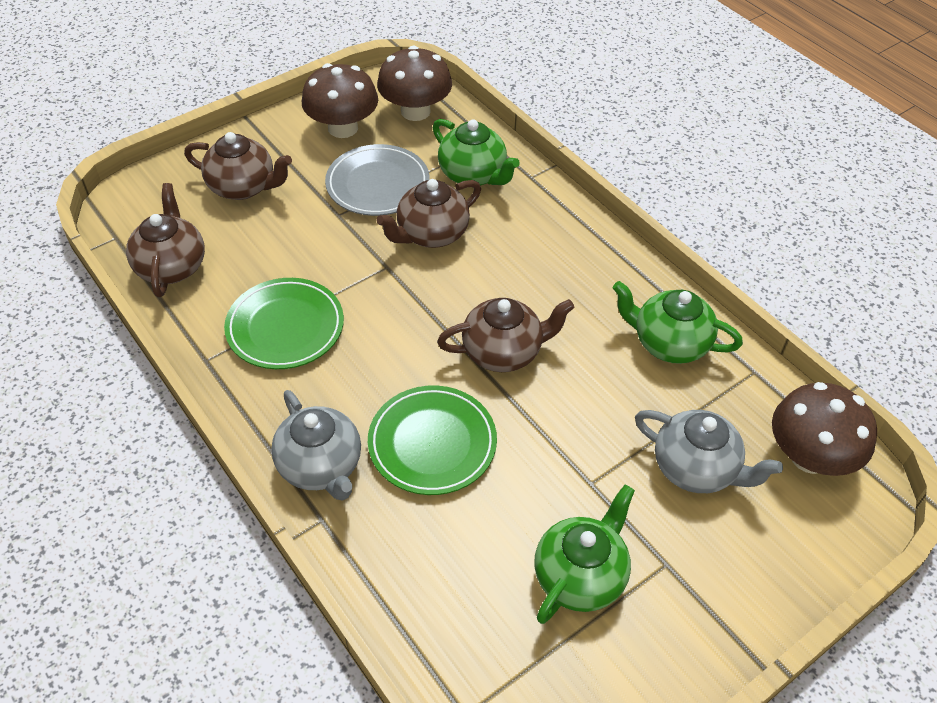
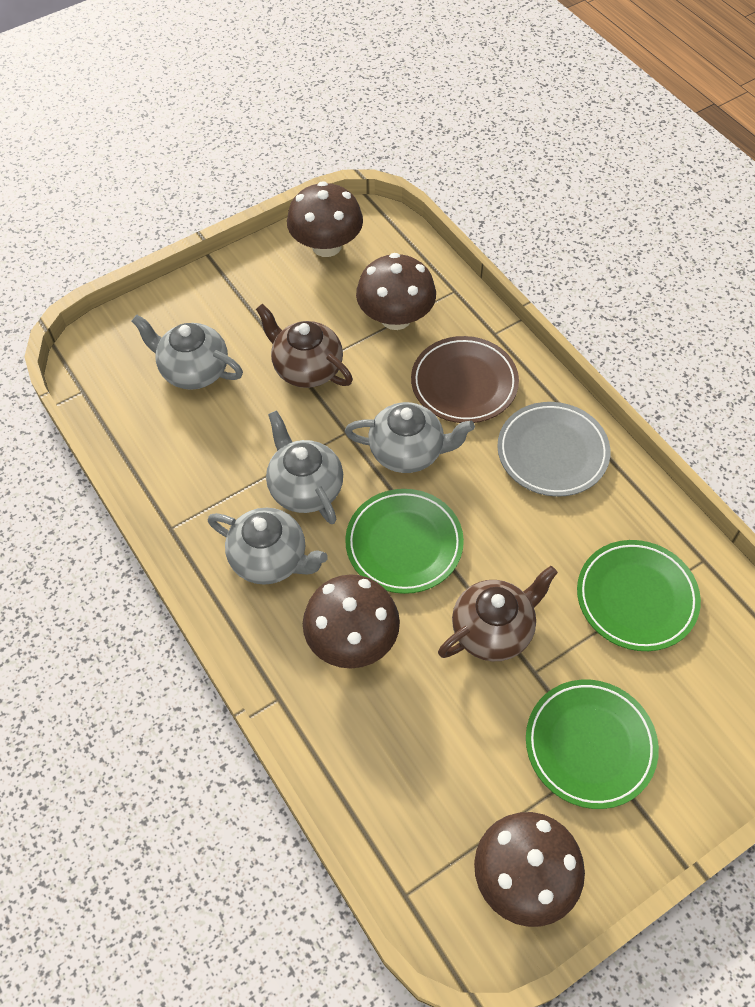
brown mushroom: 3 -> 4
brown plate: 0 -> 1
brown teapot: 4 -> 2
green plate: 2 -> 3
green teapot: 3 -> 0
grey teapot: 2 -> 4

